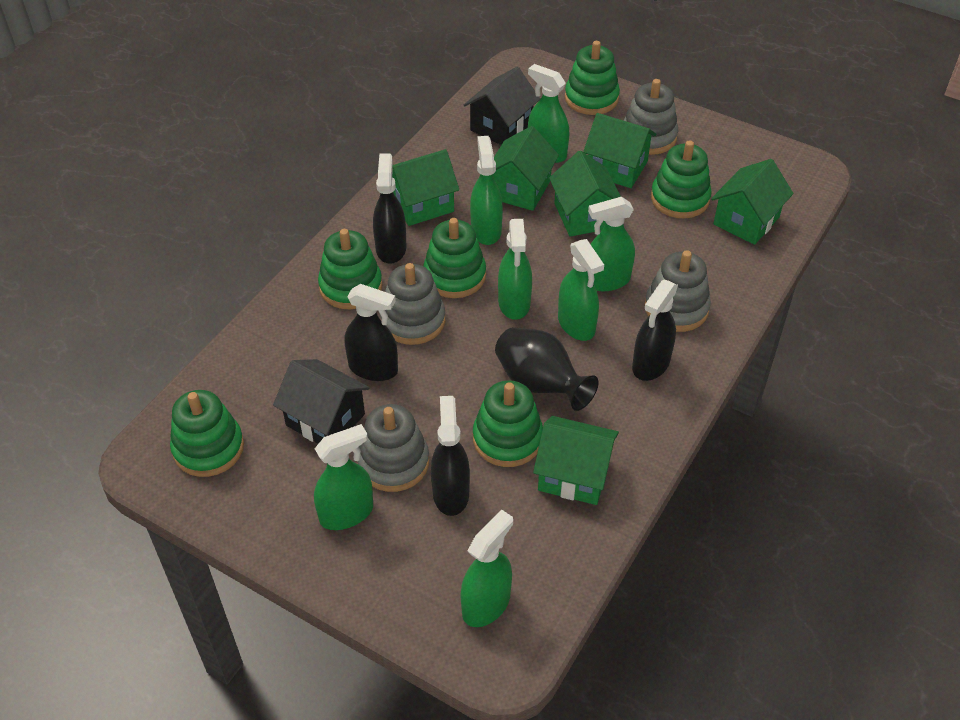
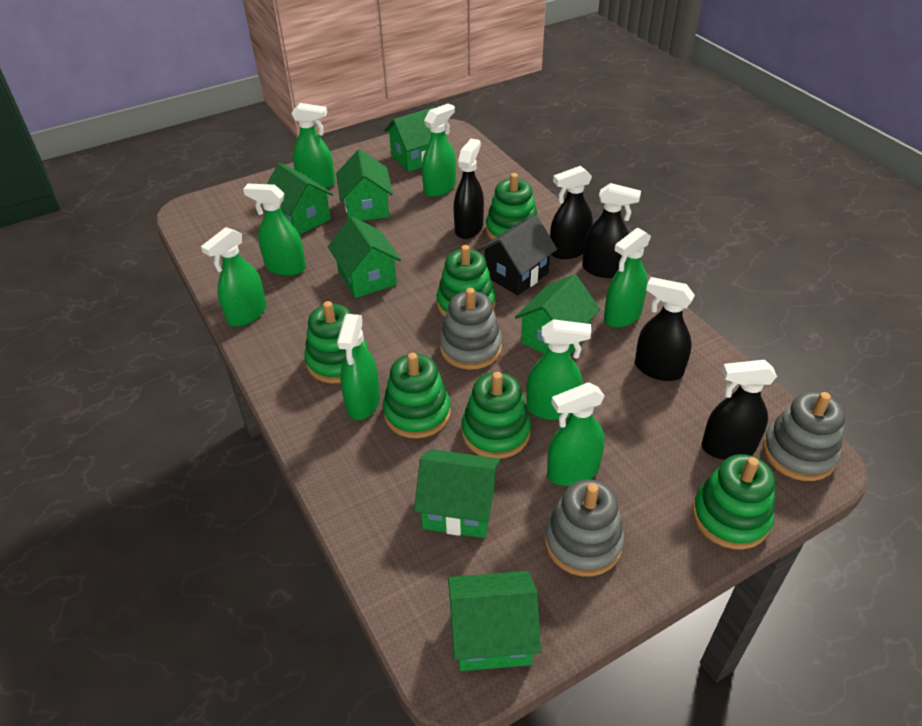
black house: 2 -> 1
black spray bottle: 4 -> 5
black vase: 1 -> 0
green house: 6 -> 7
green spray bottle: 7 -> 8
grey stacking toy: 4 -> 3

